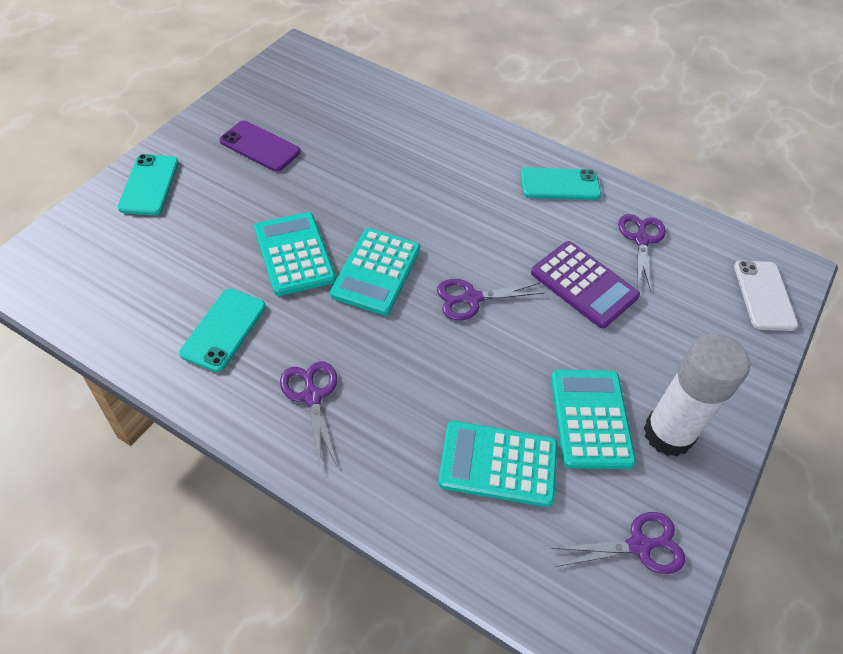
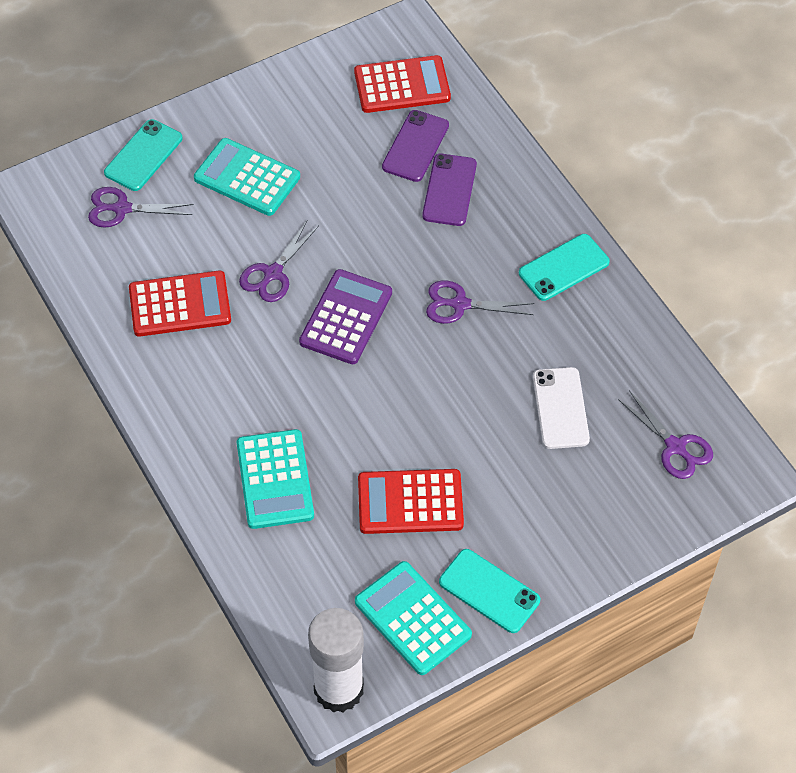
purple phone: 1 -> 2
red calculator: 0 -> 3
turquoise calculator: 4 -> 3

